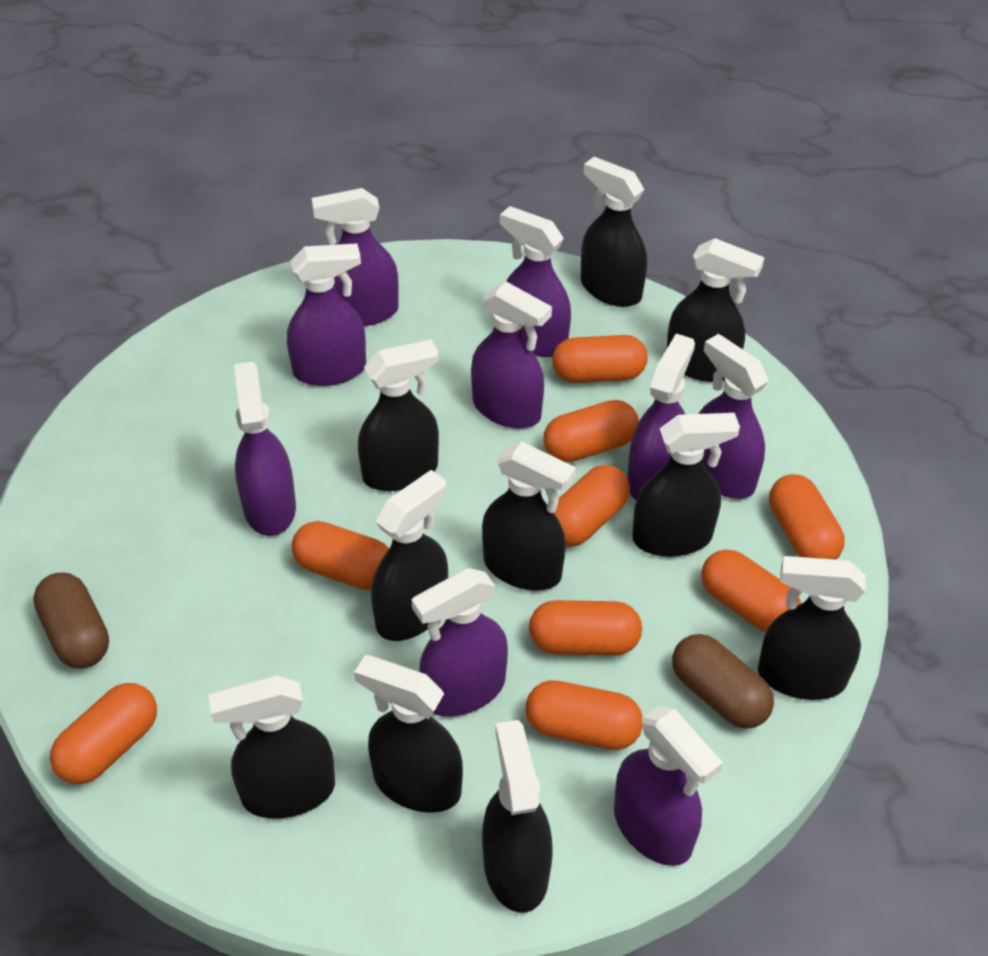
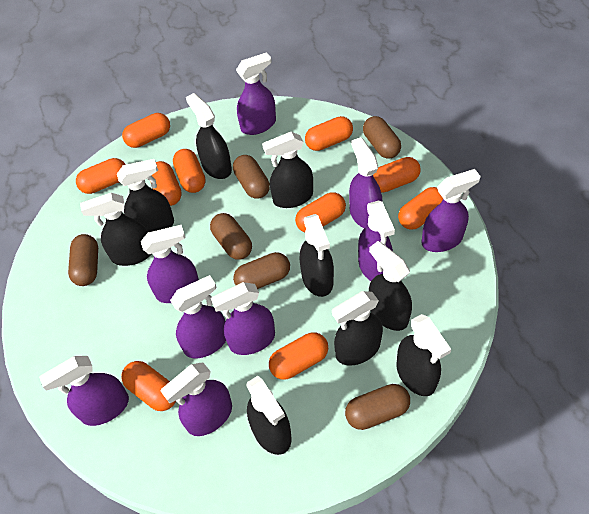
black spray bottle: 10 -> 9
brown capsule: 2 -> 6
orange capsule: 9 -> 10

